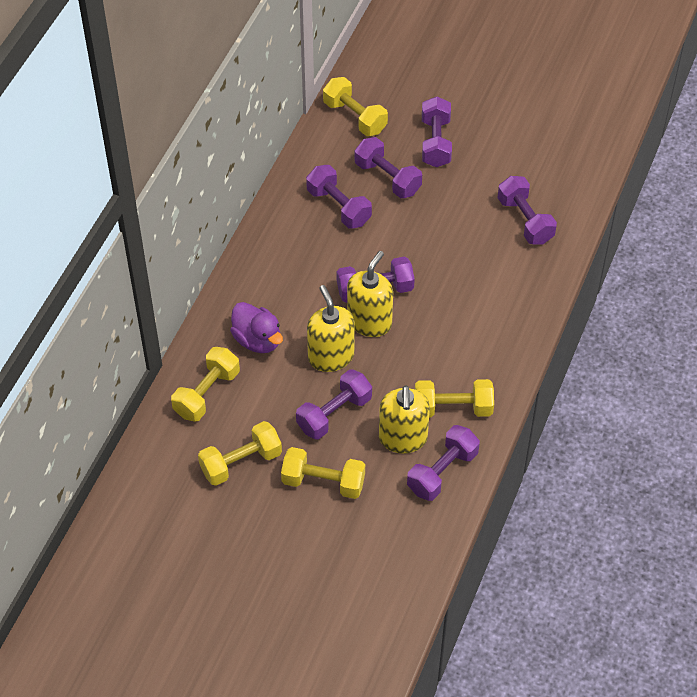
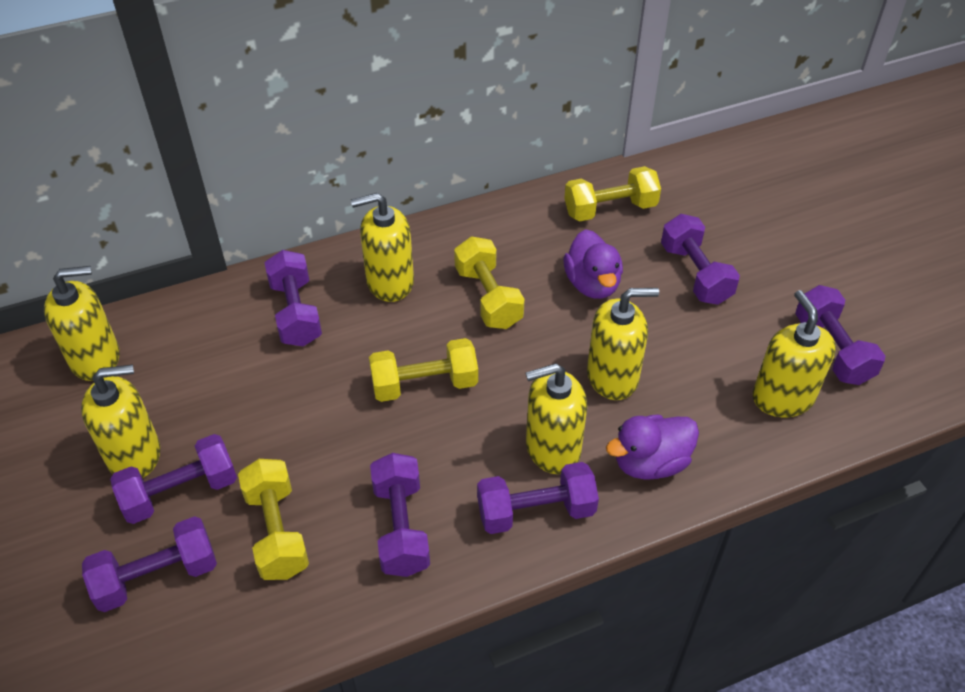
purple duck: 1 -> 2
yellow dumbbell: 5 -> 4
yellow soap dispenser: 3 -> 6

